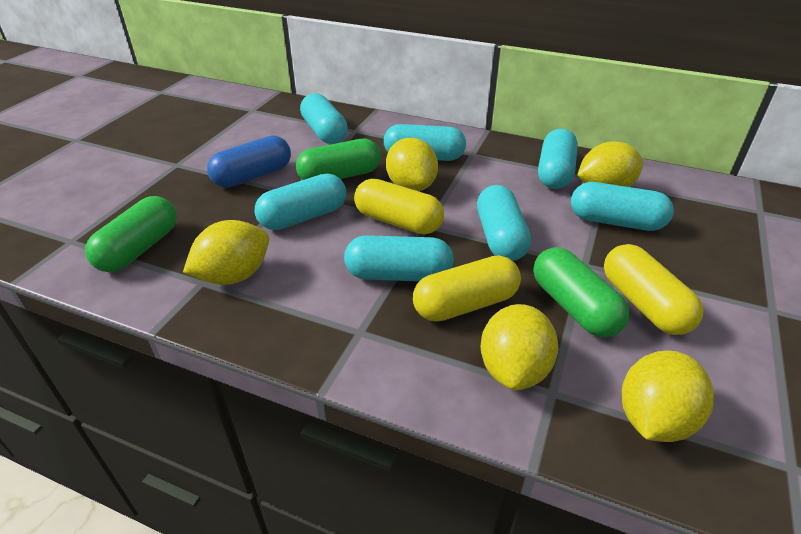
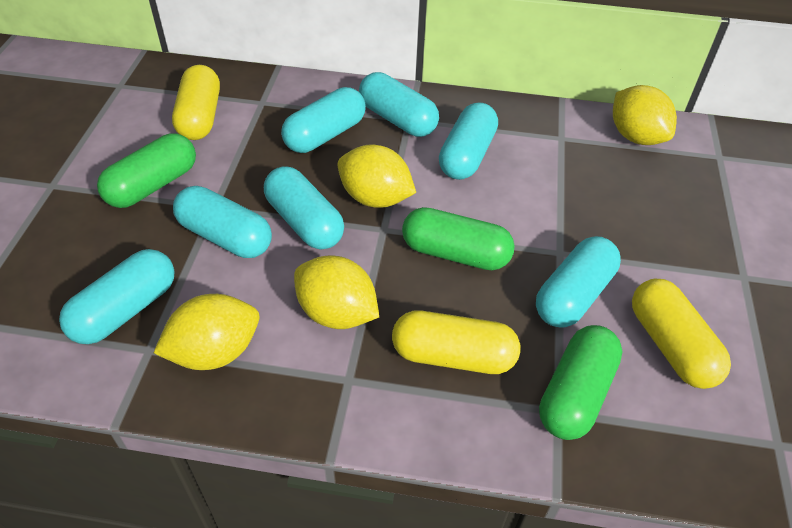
blue capsule: 1 -> 0
yellow lemon: 5 -> 4

